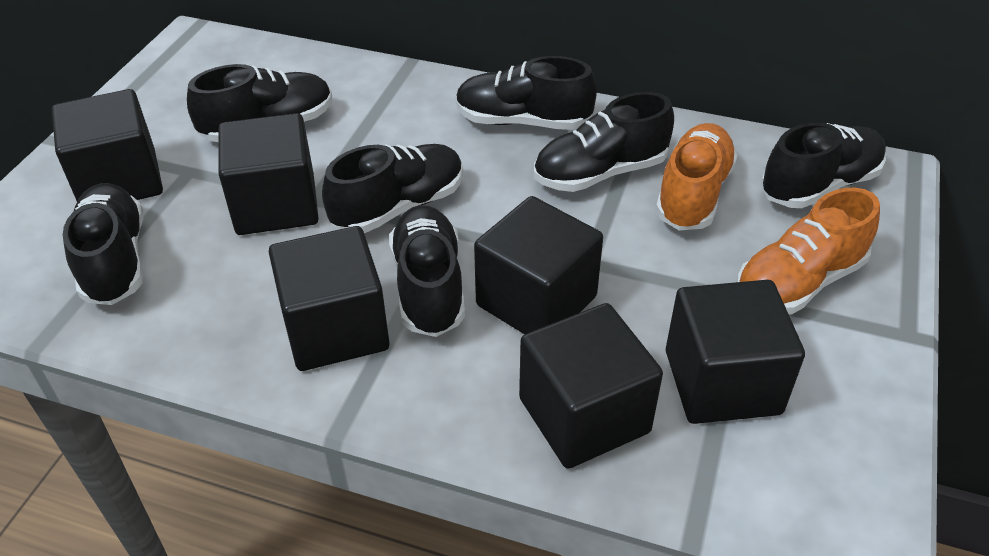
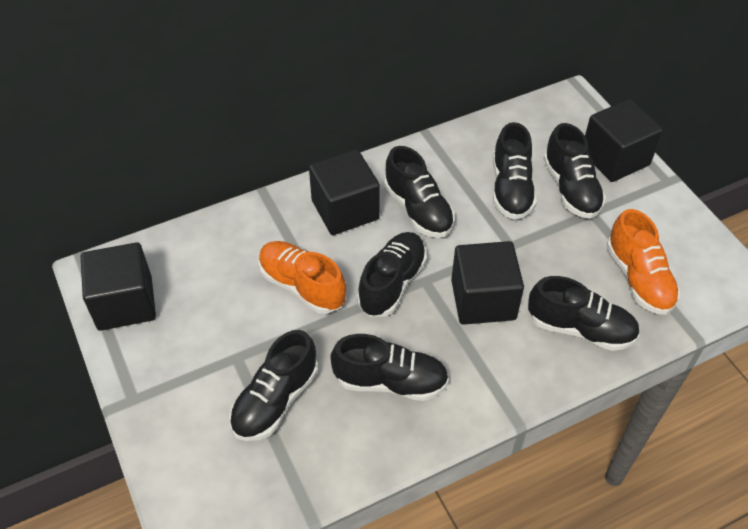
black cube: 6 -> 4

